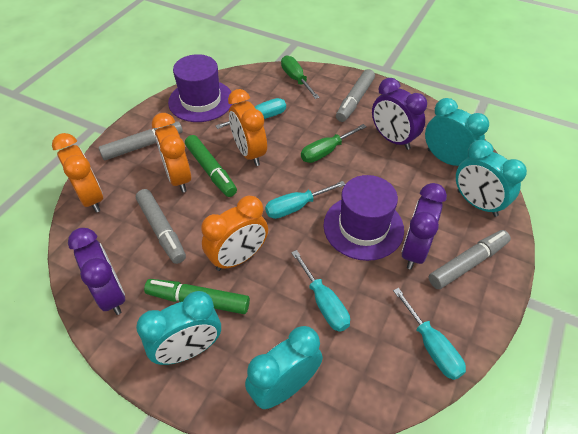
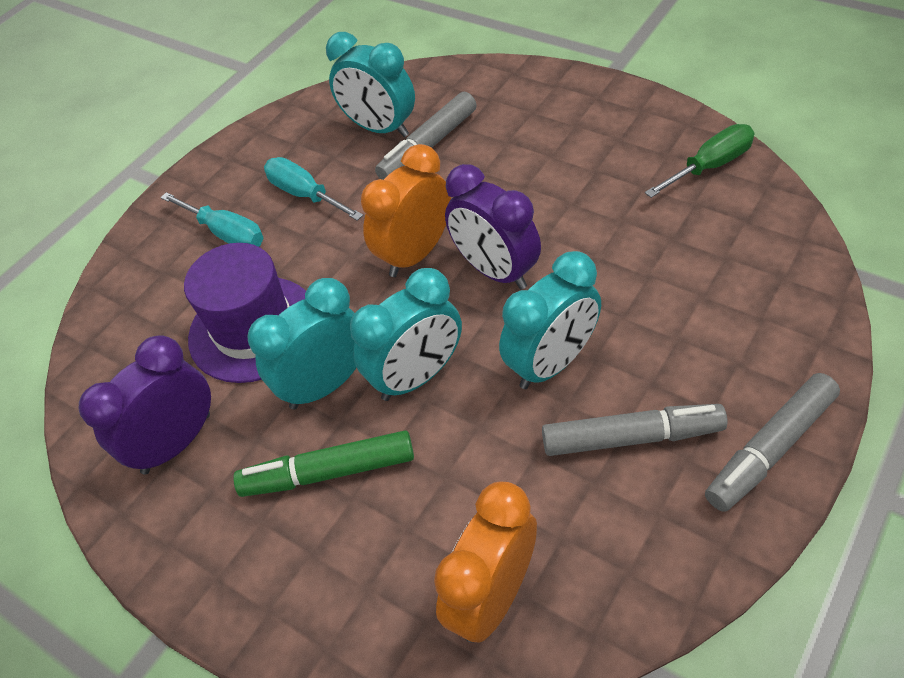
green marker: 2 -> 1
green screwdriver: 2 -> 1
grey marker: 4 -> 3
orange clock: 4 -> 2
purple clock: 3 -> 2
purple hat: 2 -> 1
turquoise screwdriver: 4 -> 2

